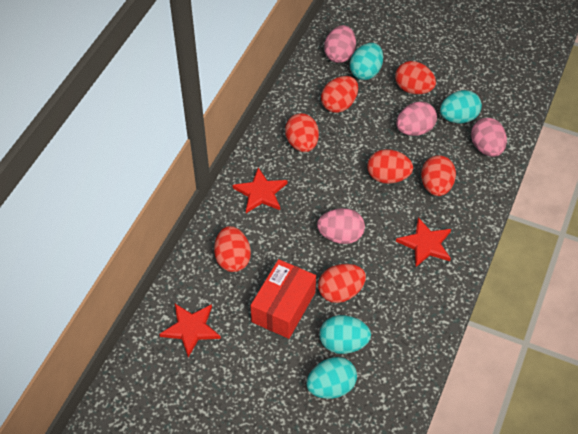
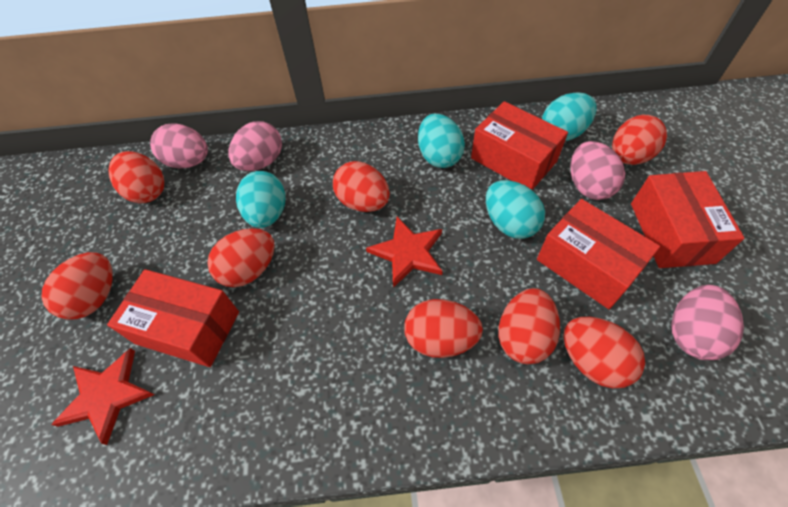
red box: 1 -> 4
red egg: 7 -> 8
red star: 3 -> 2

